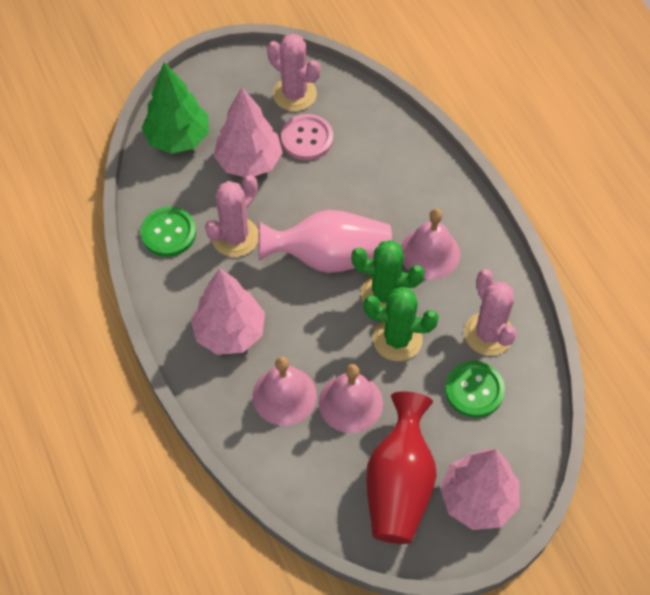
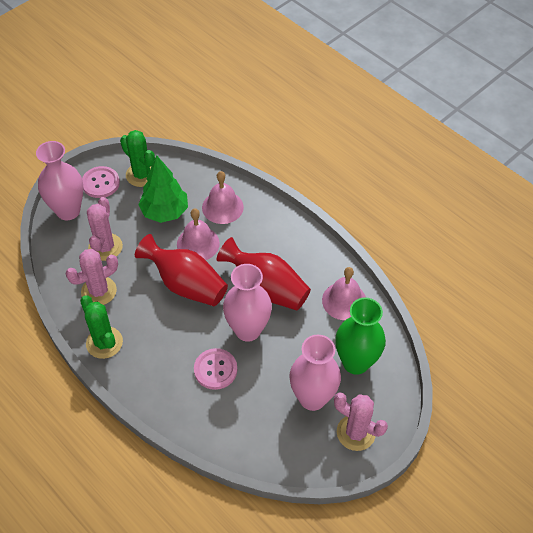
green button: 2 -> 0
green vase: 0 -> 1
pink button: 1 -> 2
pink tree: 3 -> 0
pink vase: 1 -> 3
red vase: 1 -> 2

